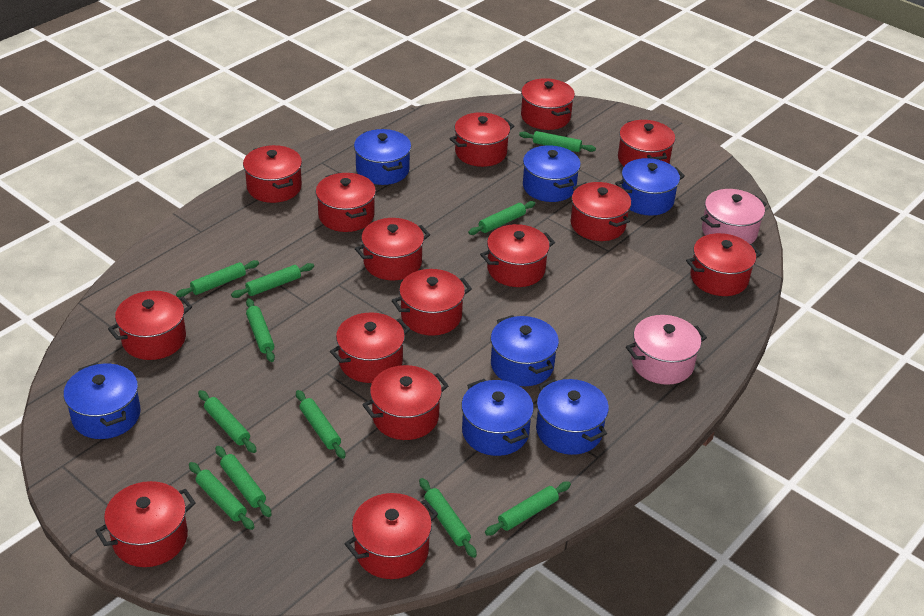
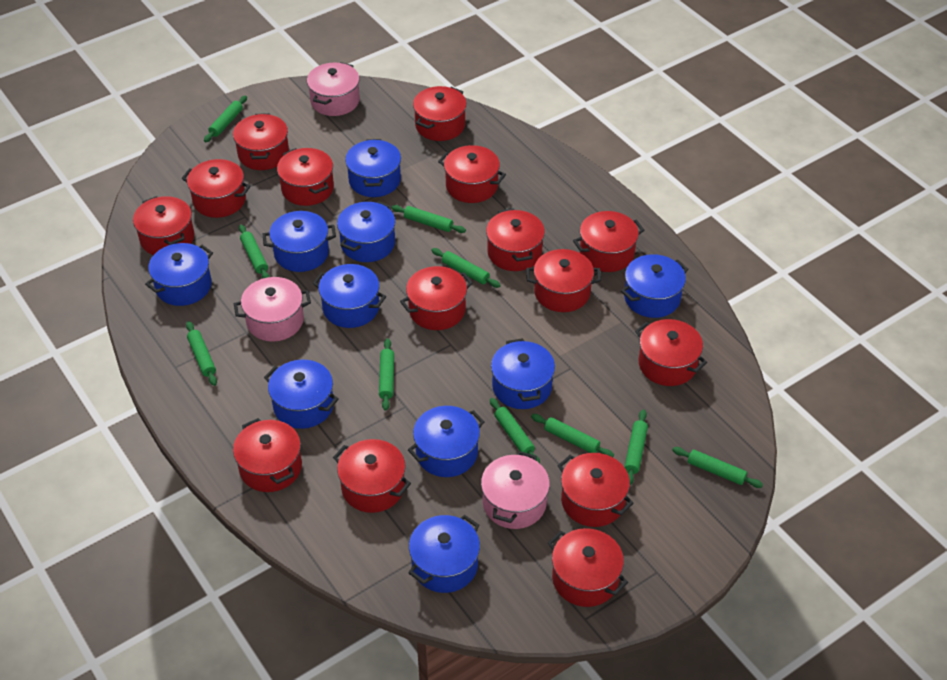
blue pot: 7 -> 10
green rolling pin: 11 -> 10
pink pot: 2 -> 3

